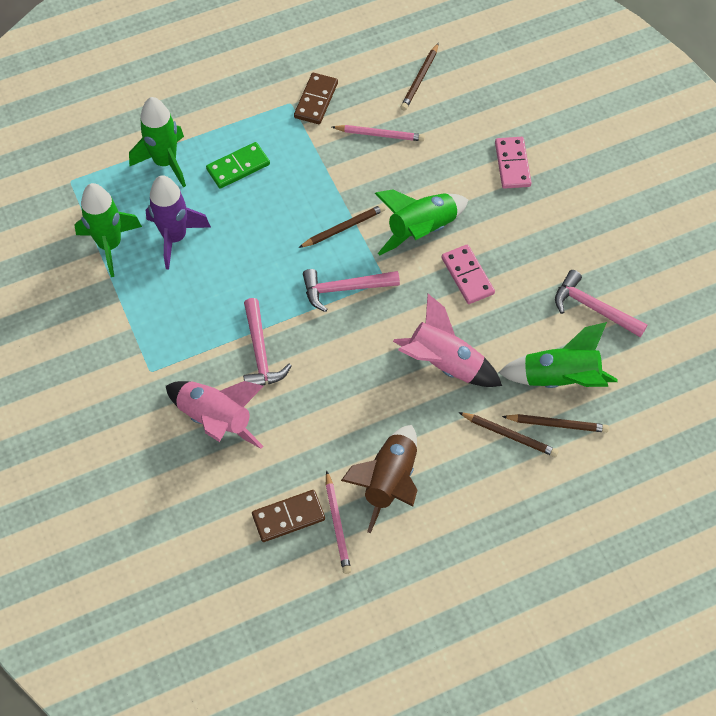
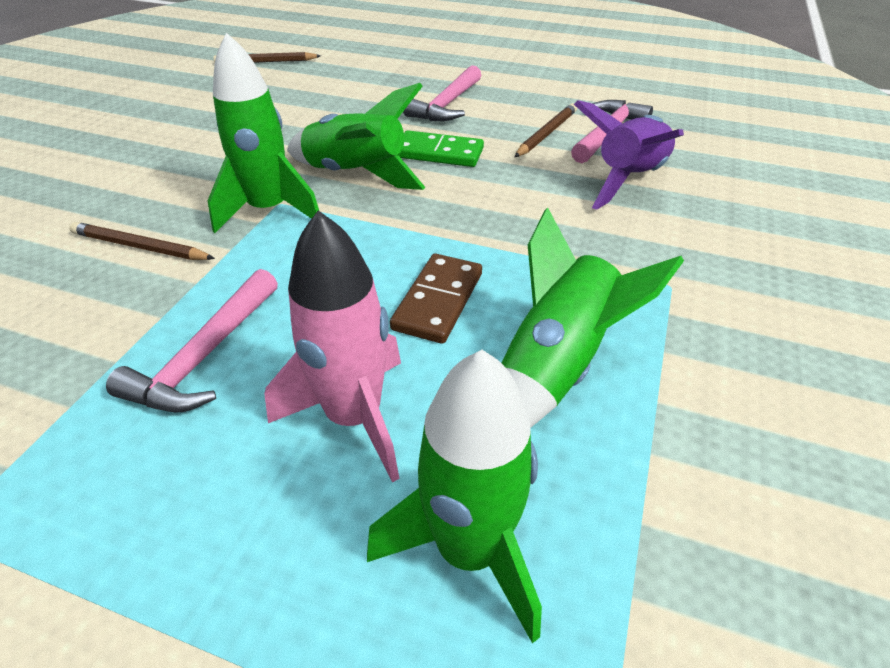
brown domino: 2 -> 1
brown pencil: 4 -> 3
brown rocket: 1 -> 0
pink domino: 2 -> 0
pink pencil: 2 -> 0
pink rocket: 2 -> 1

